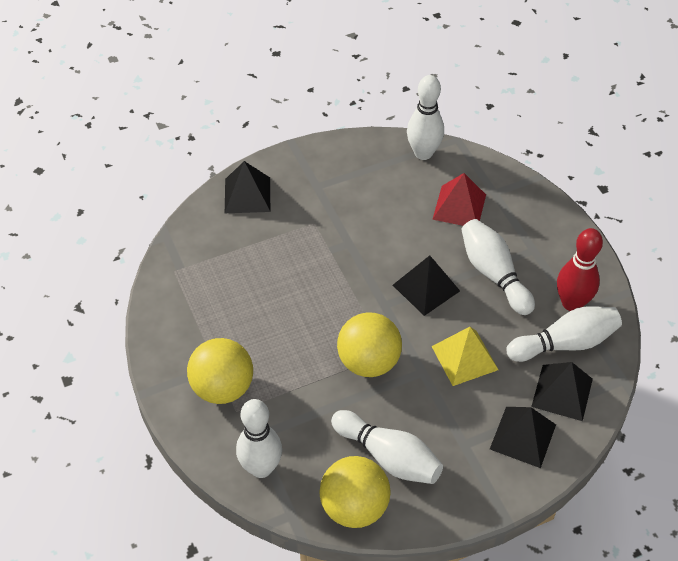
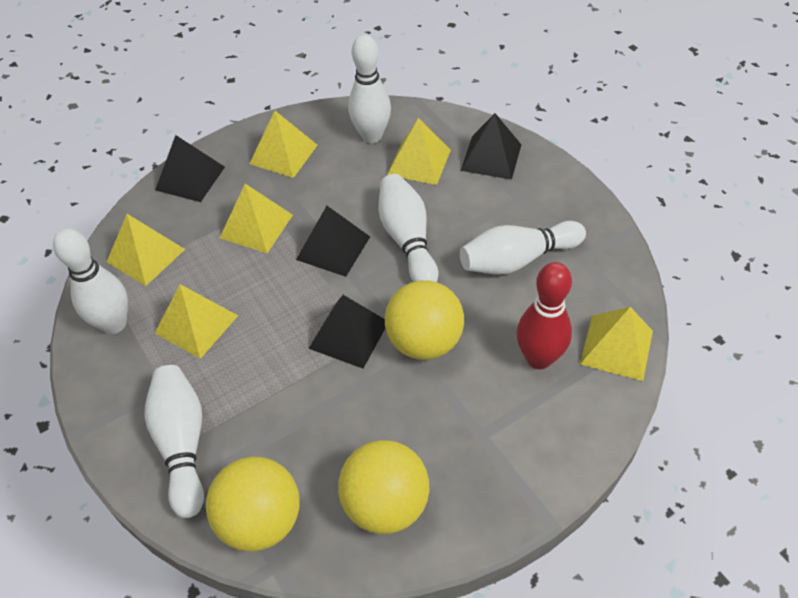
red pyramid: 1 -> 0
yellow pyramid: 1 -> 6

